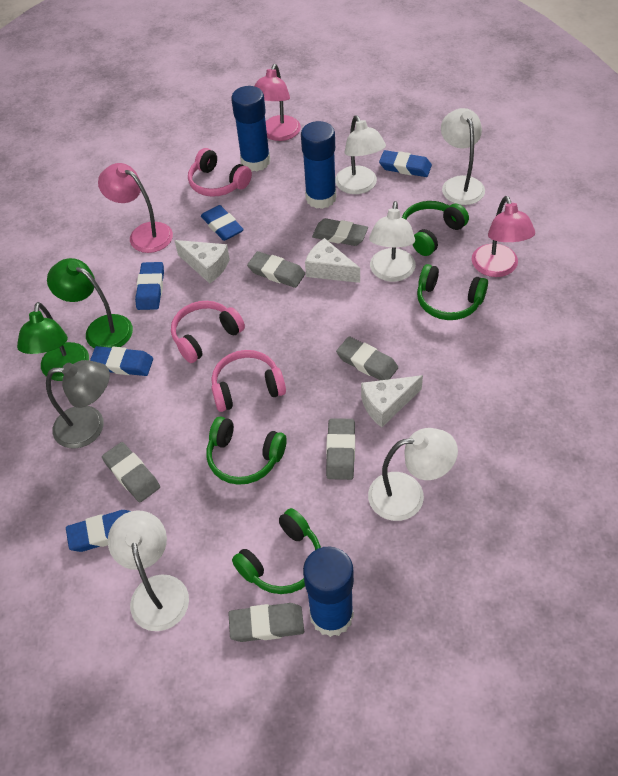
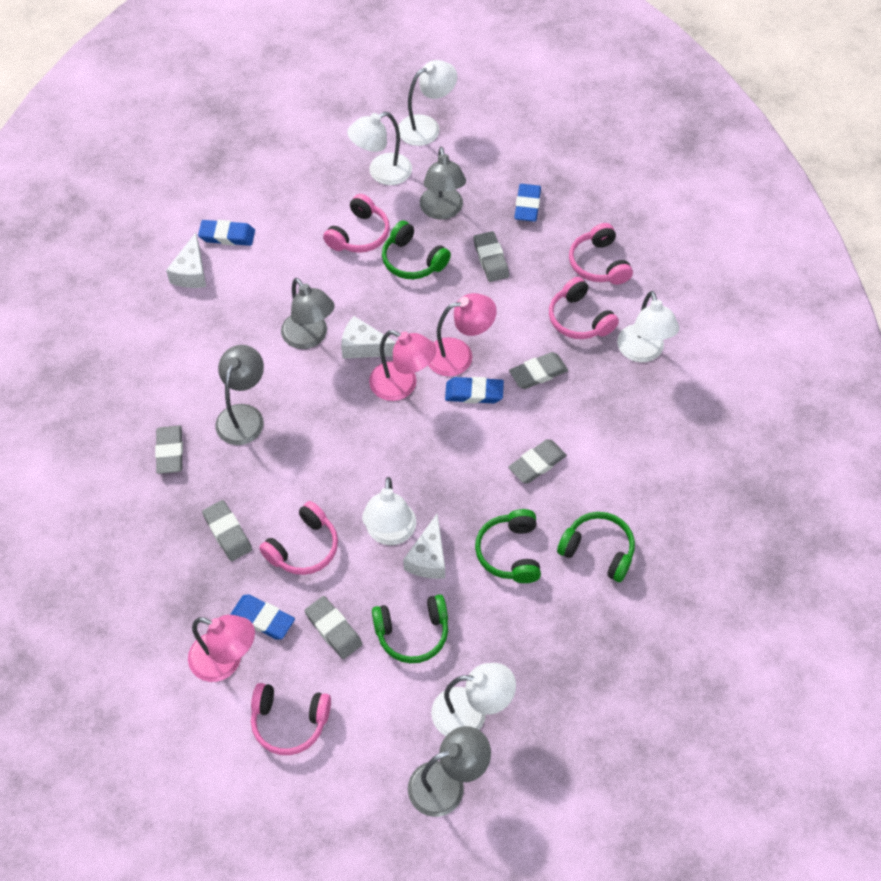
blue eraser: 5 -> 4
blue glue stick: 3 -> 0
green lamp: 2 -> 0
grey lamp: 1 -> 4
pink headphones: 3 -> 5

